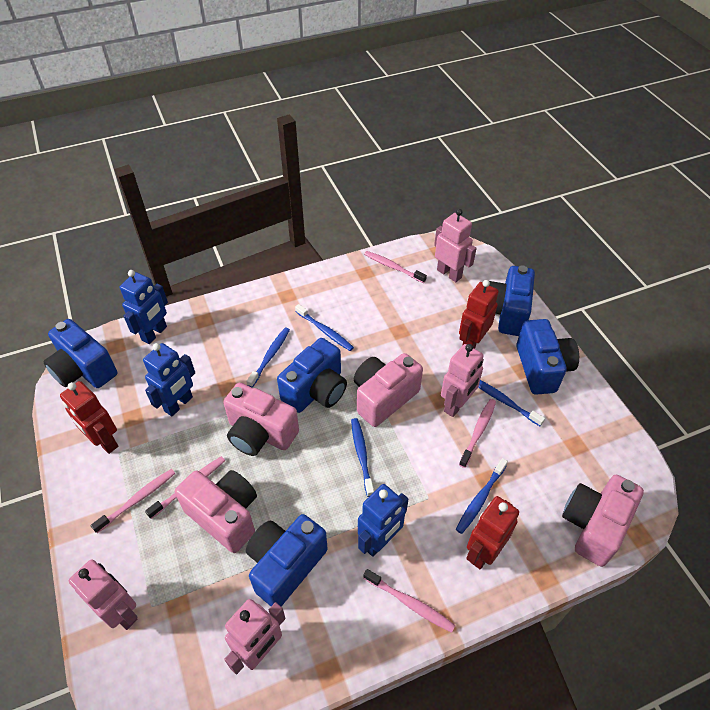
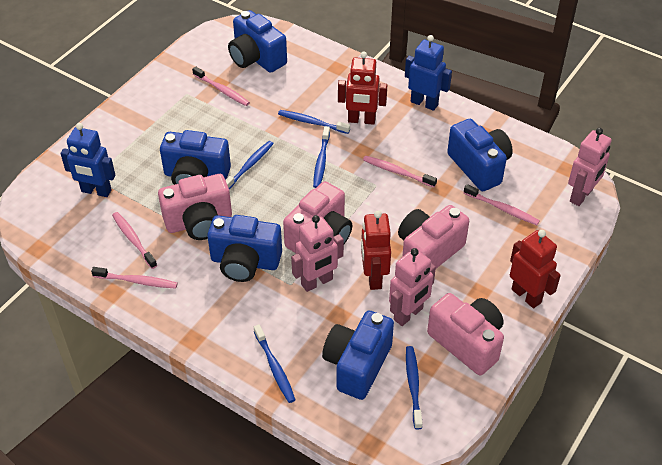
blue robot: 3 -> 2
pink robot: 4 -> 3

